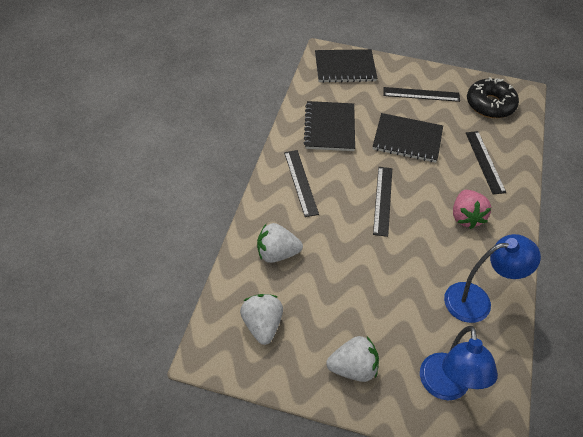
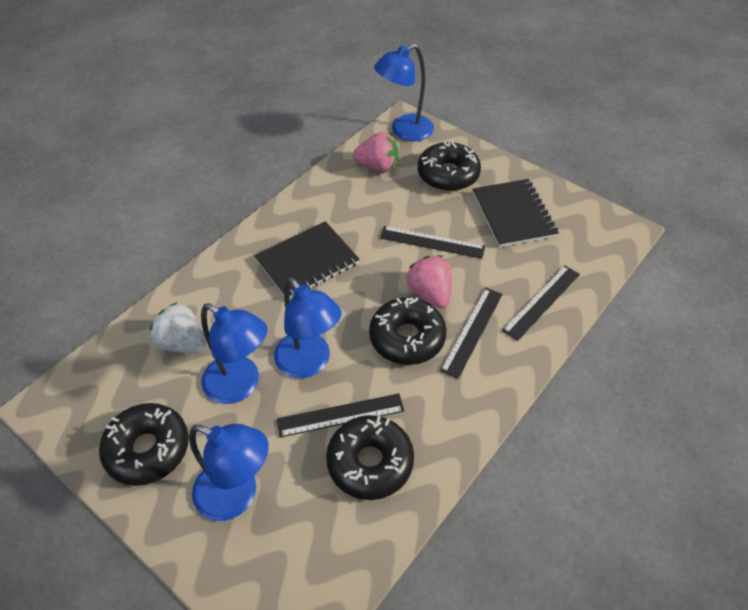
black donut: 1 -> 4
black notebook: 3 -> 2
blue lamp: 2 -> 4
pink strawberry: 1 -> 2
white strawberry: 3 -> 1

